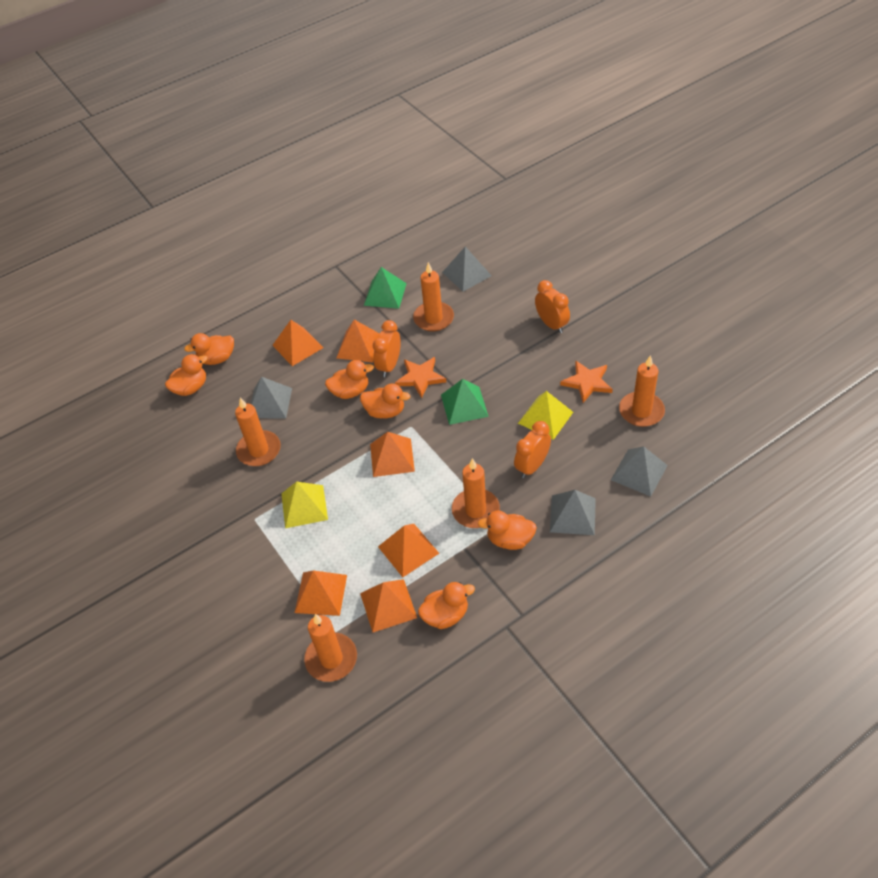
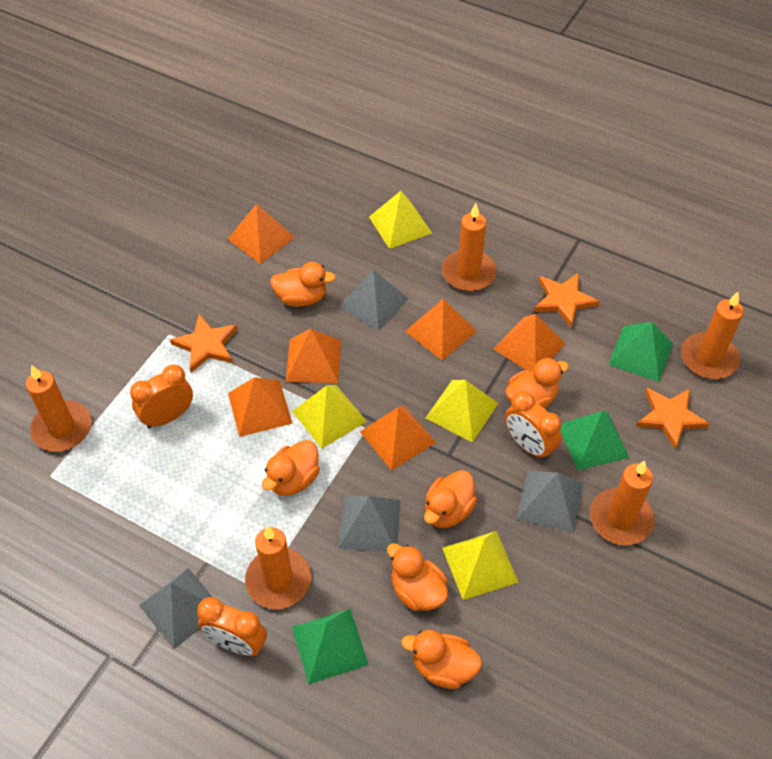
green pyramid: 2 -> 3
orange star: 2 -> 3
yellow pyramid: 2 -> 4

